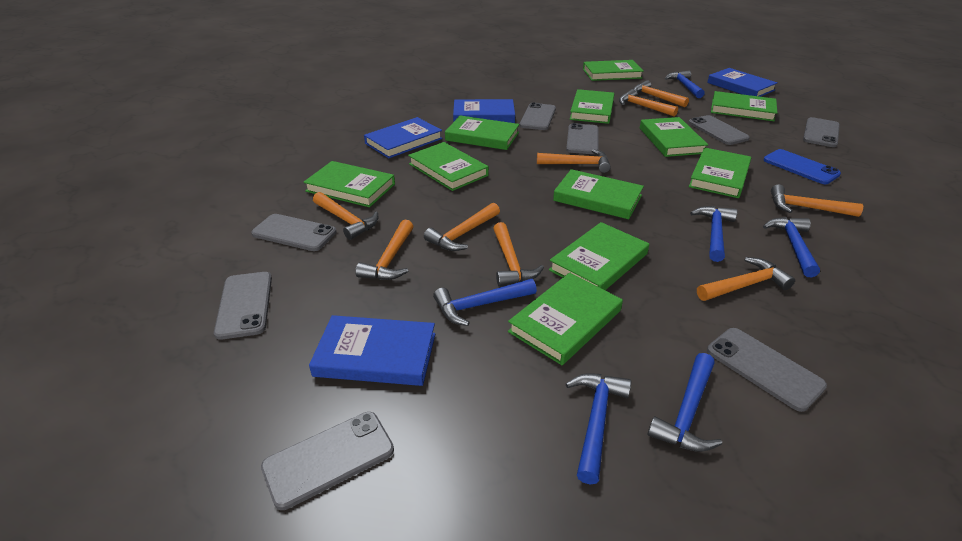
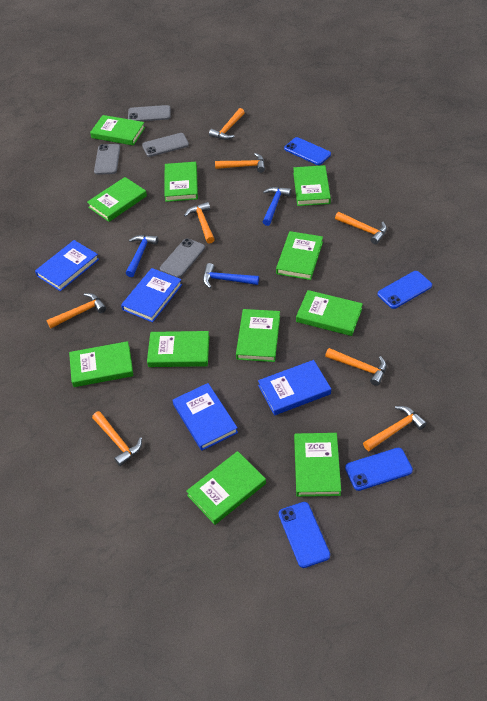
blue hammer: 6 -> 3
blue phone: 1 -> 4
grey phone: 8 -> 4
orange hammer: 9 -> 8

